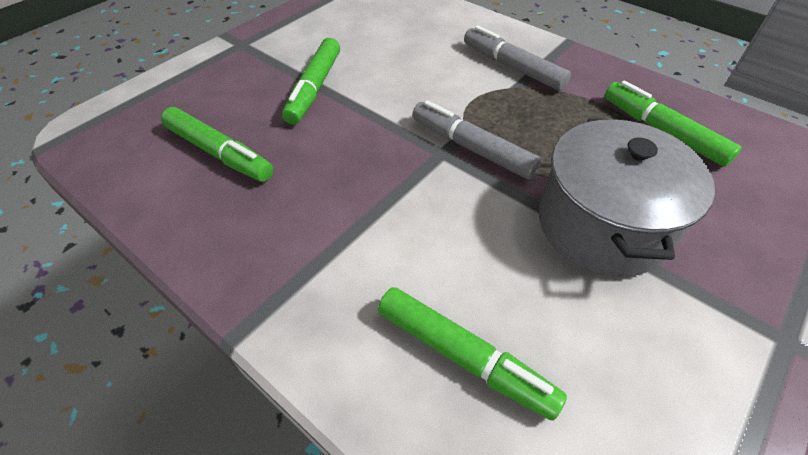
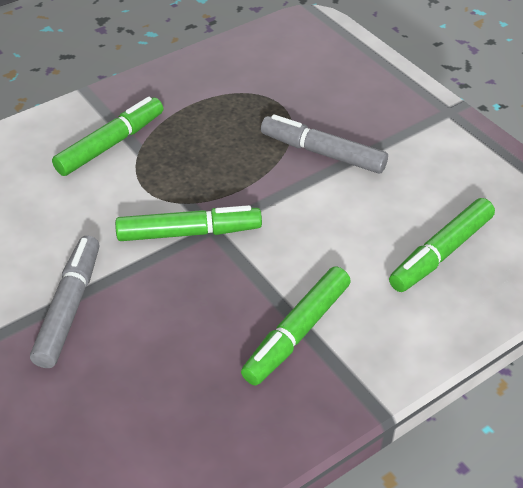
grey pot: 1 -> 0

